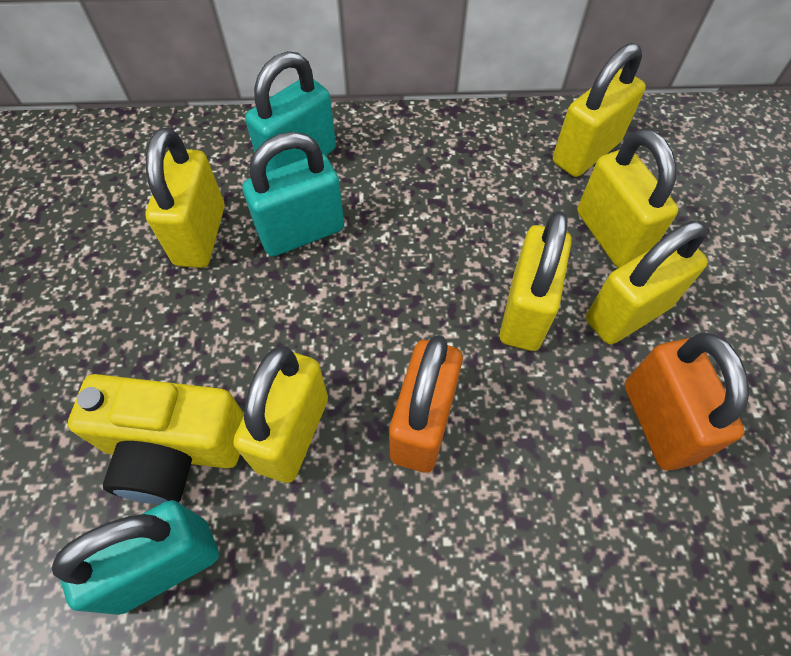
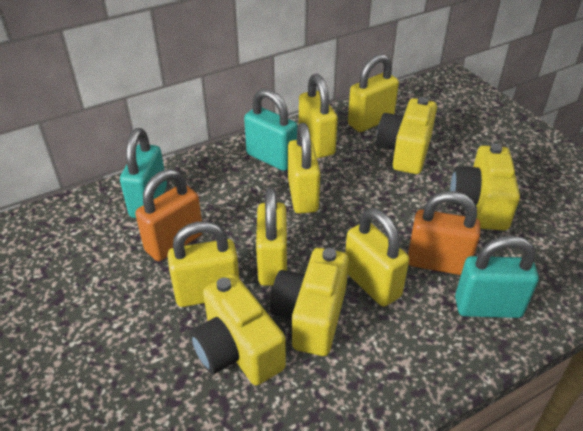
yellow camera: 1 -> 4

